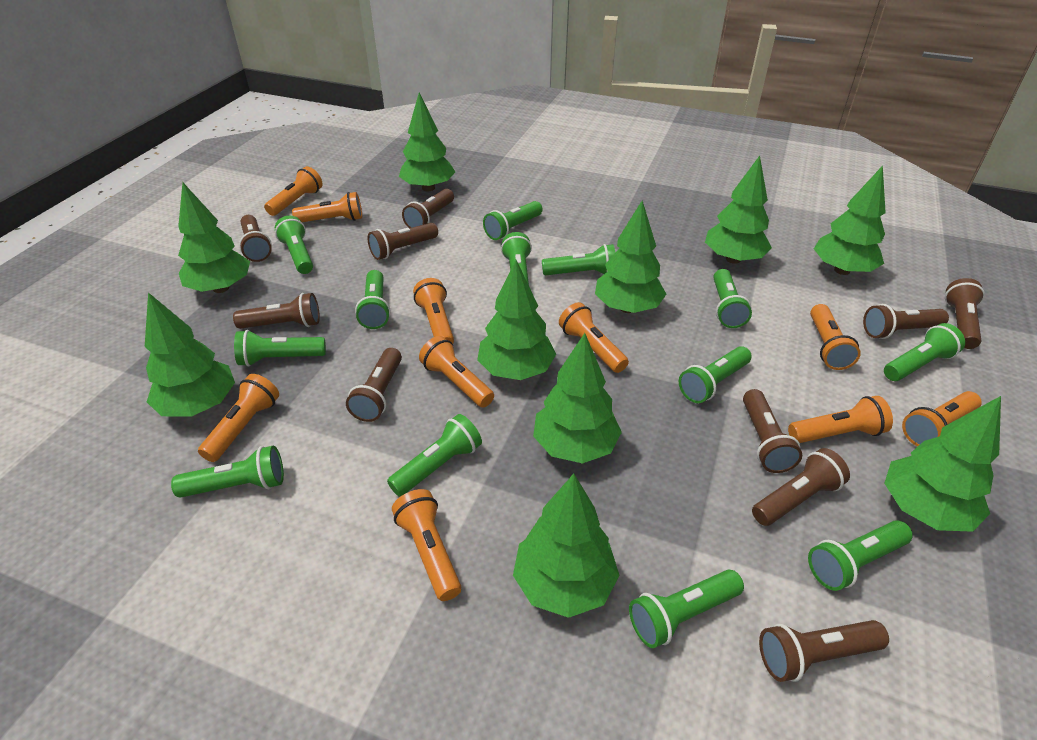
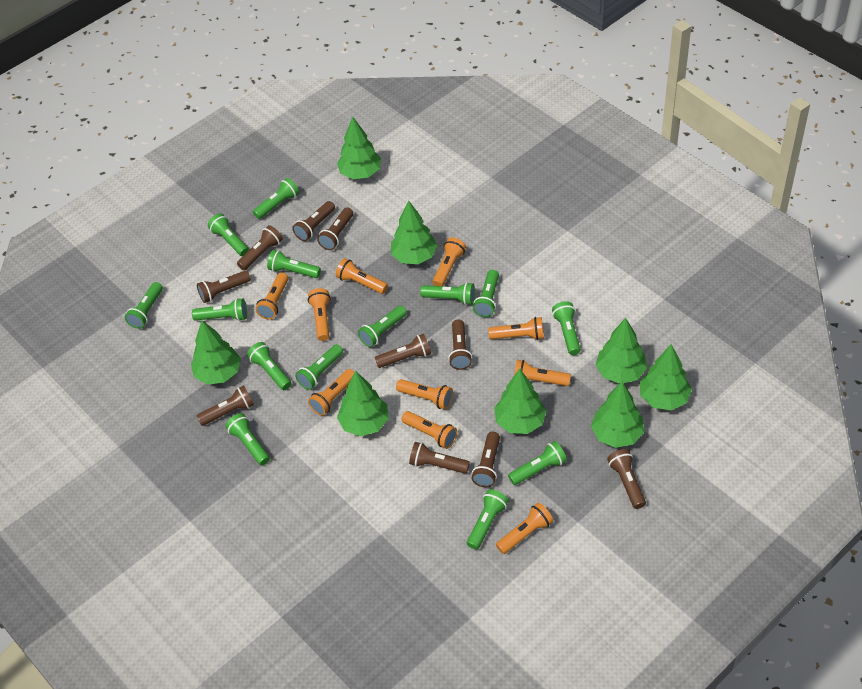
green flashlight: 13 -> 14
green tree: 10 -> 8

